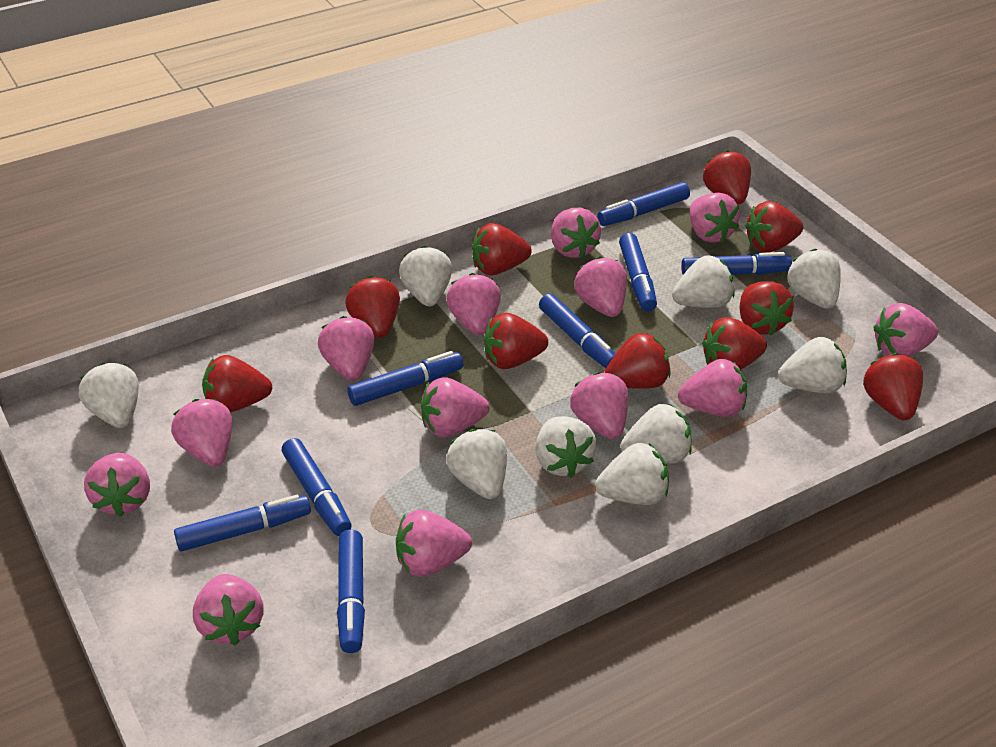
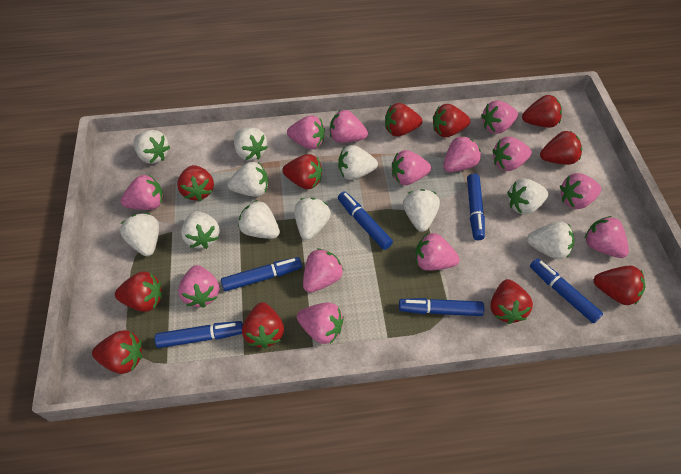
blue marker: 8 -> 6
red strawberry: 10 -> 11
white strawberry: 9 -> 11

